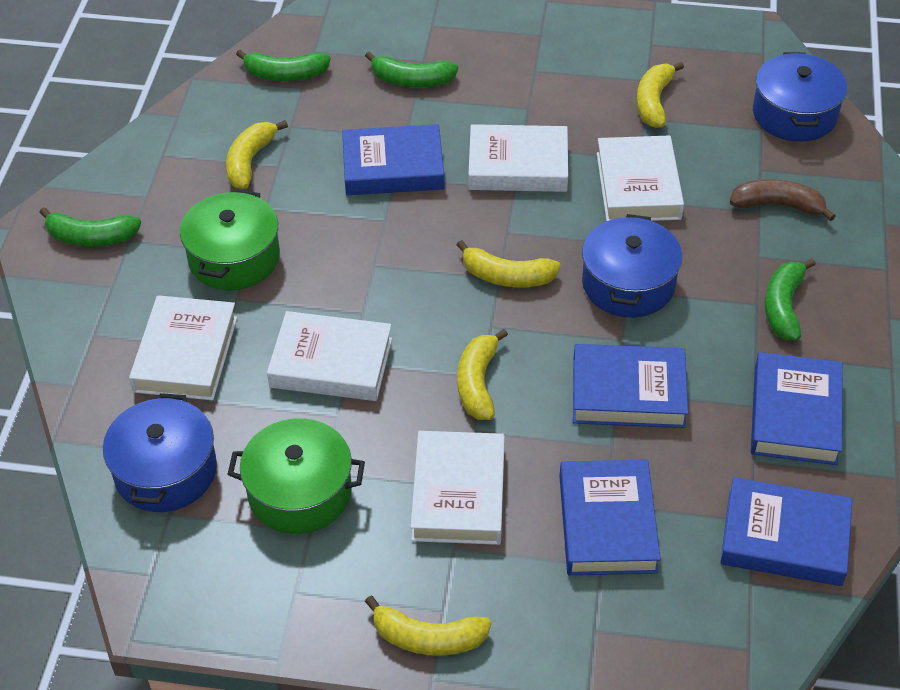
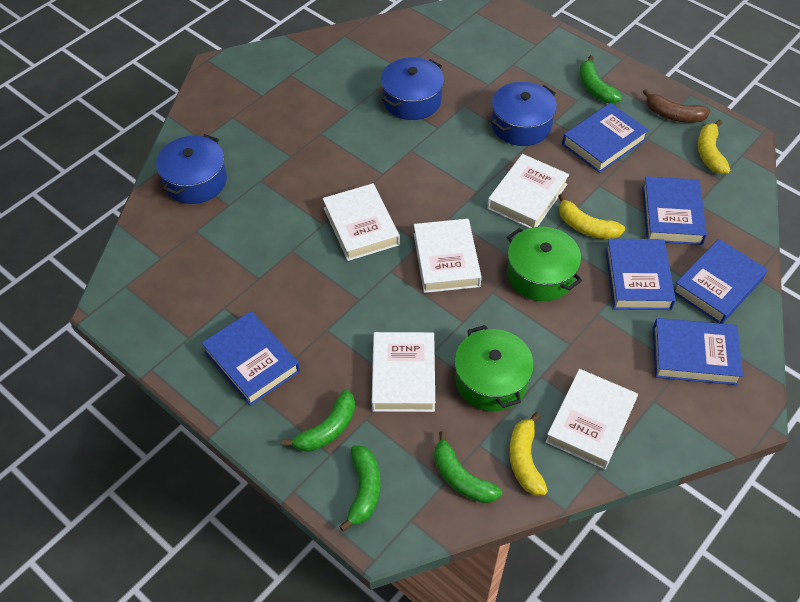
blue book: 5 -> 6
yellow banana: 5 -> 3

